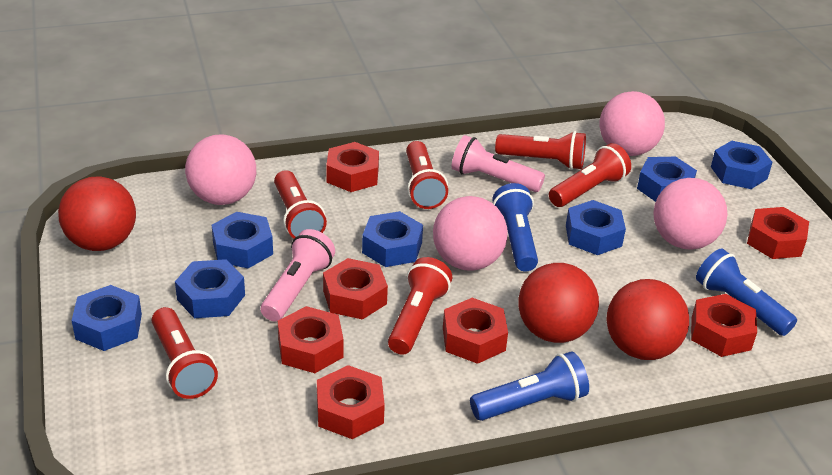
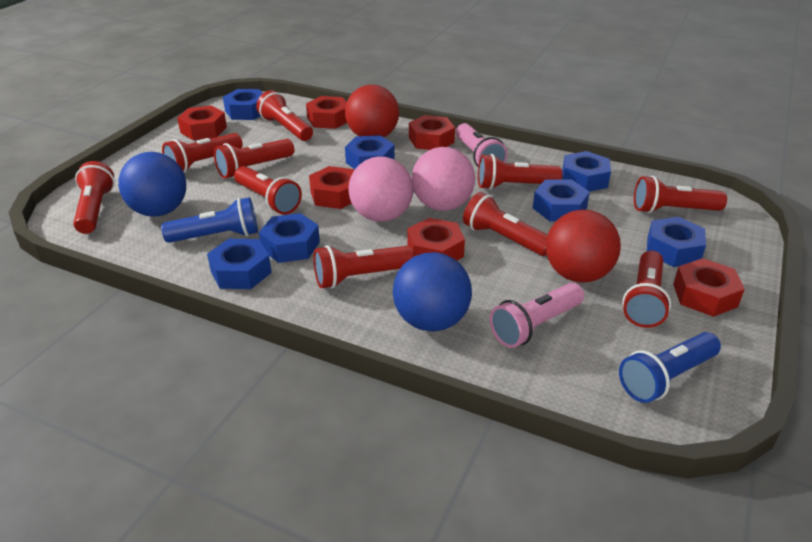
blue ball: 0 -> 2
blue flashlight: 3 -> 2
pink ball: 4 -> 2
red ball: 3 -> 2
red flashlight: 6 -> 10
red nut: 7 -> 6

